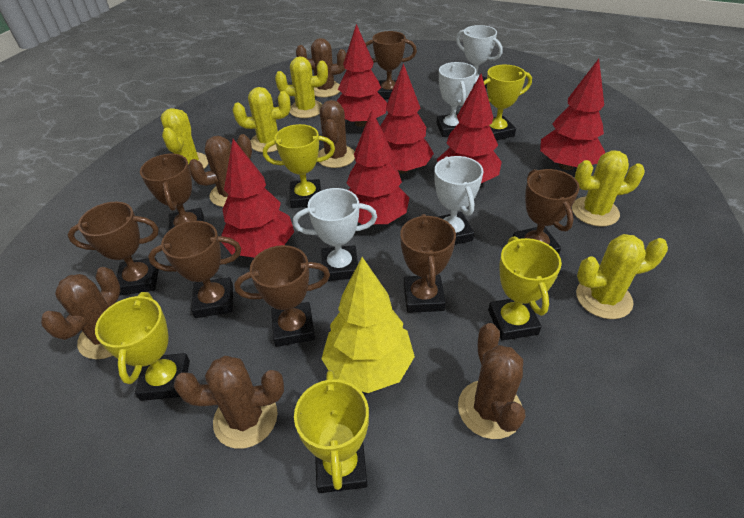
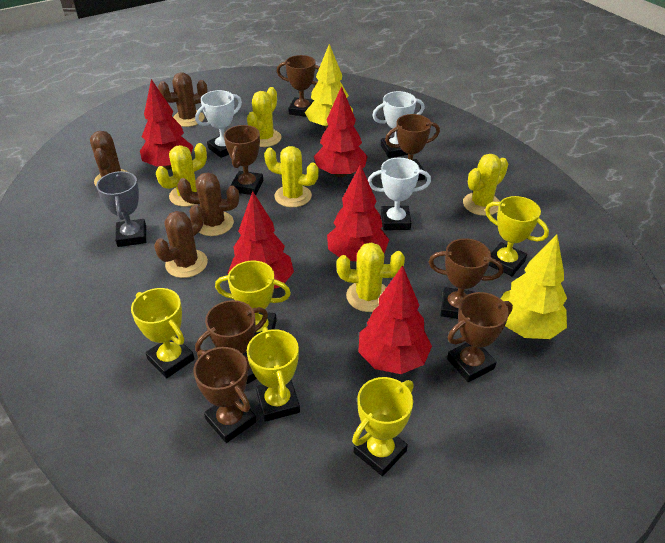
brown cactus: 6 -> 4
grey trophy: 0 -> 1
red tree: 6 -> 5
white trophy: 4 -> 3
yellow tree: 1 -> 2

